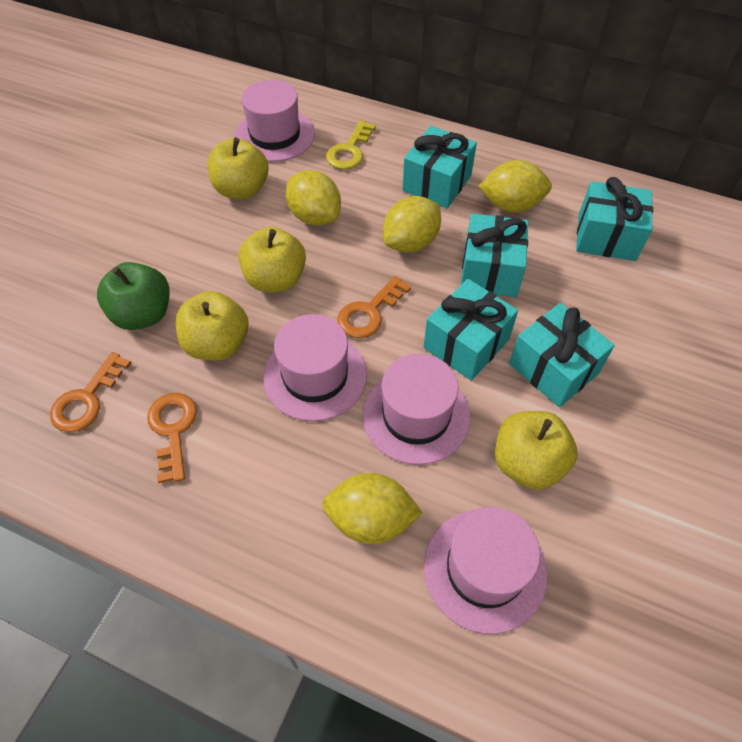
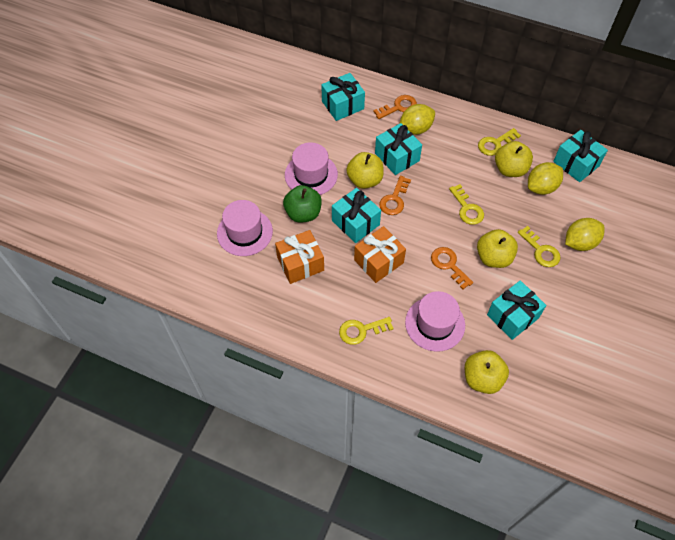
orange gift: 0 -> 2
pink hat: 4 -> 3
yellow key: 1 -> 4
yellow lemon: 4 -> 3

